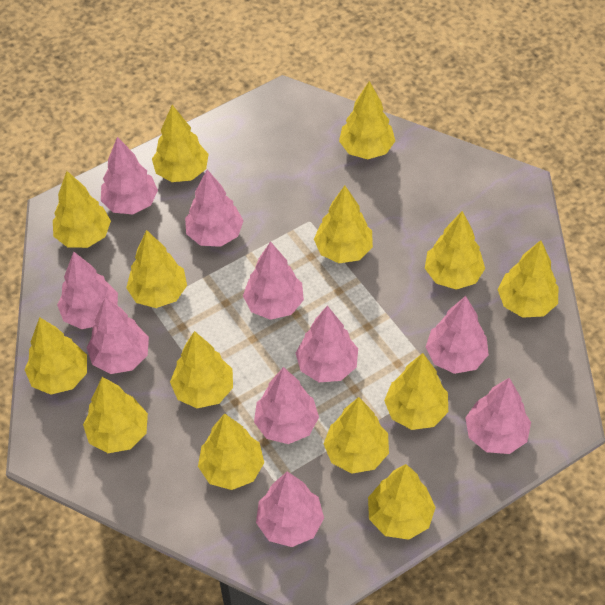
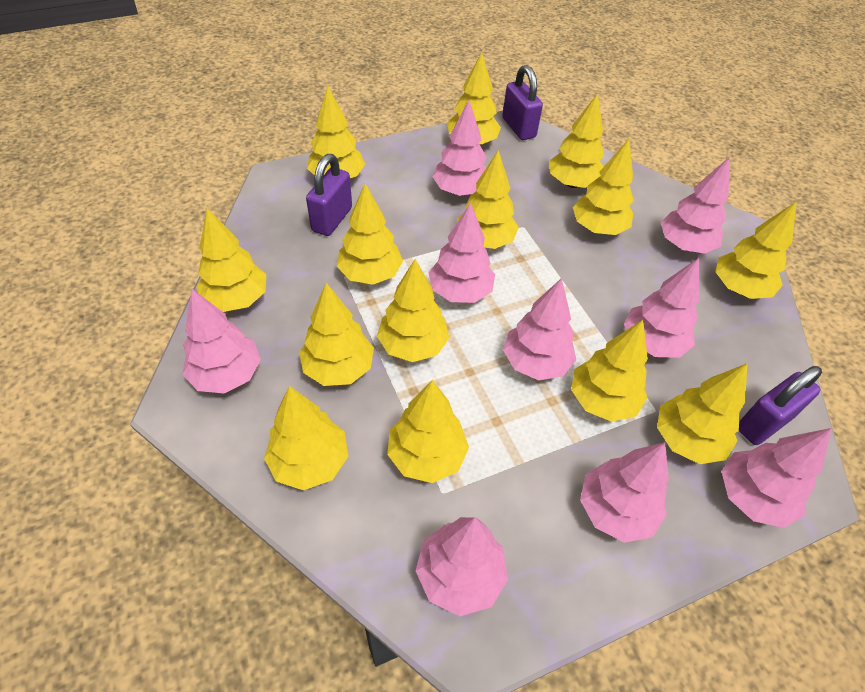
pink tree: 10 -> 9
purple padlock: 0 -> 3

